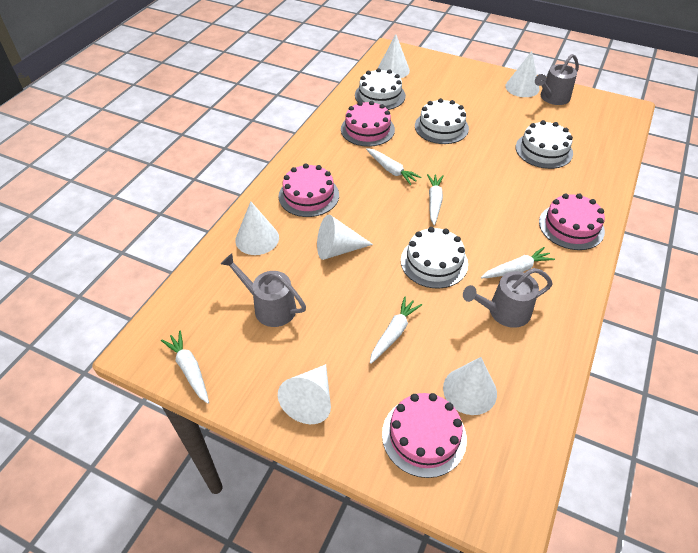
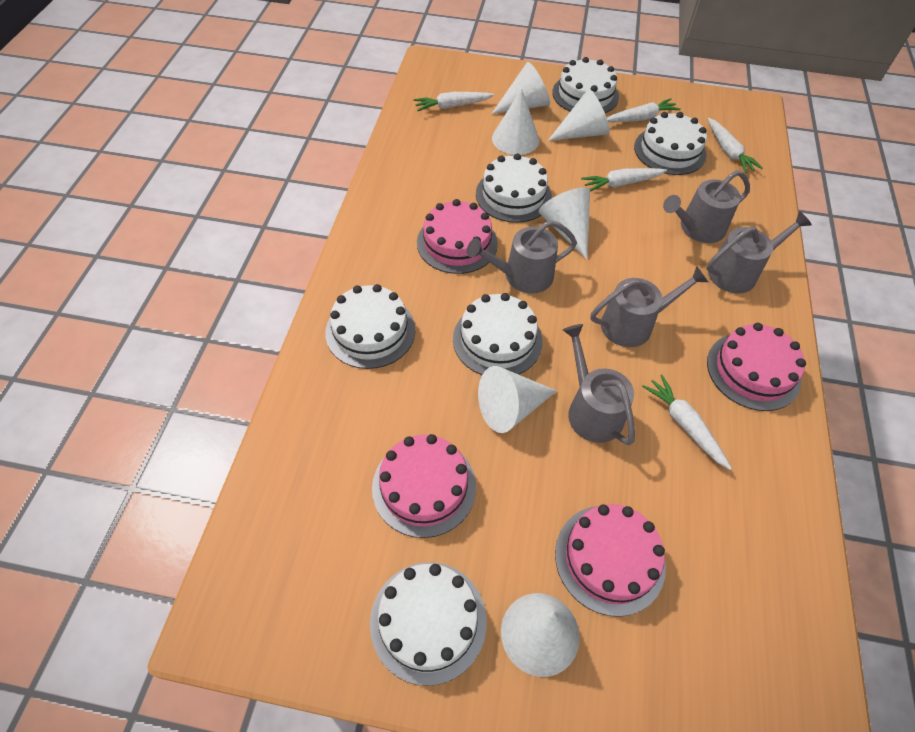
grey watering can: 3 -> 5
white cake: 4 -> 6

